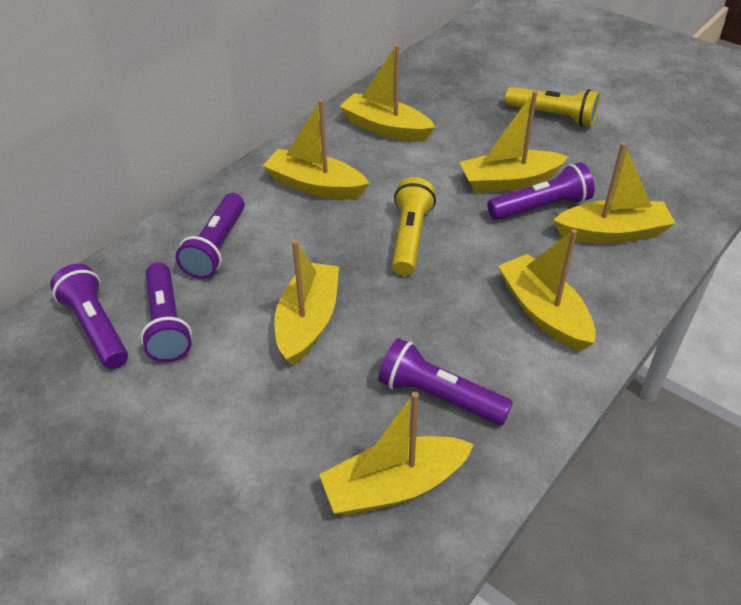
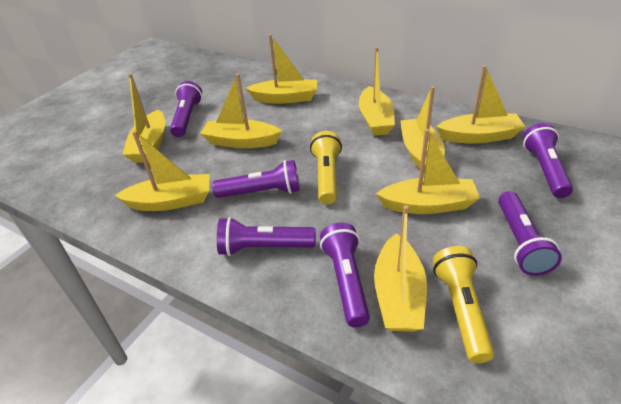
purple flashlight: 5 -> 6
yellow boat: 7 -> 9

